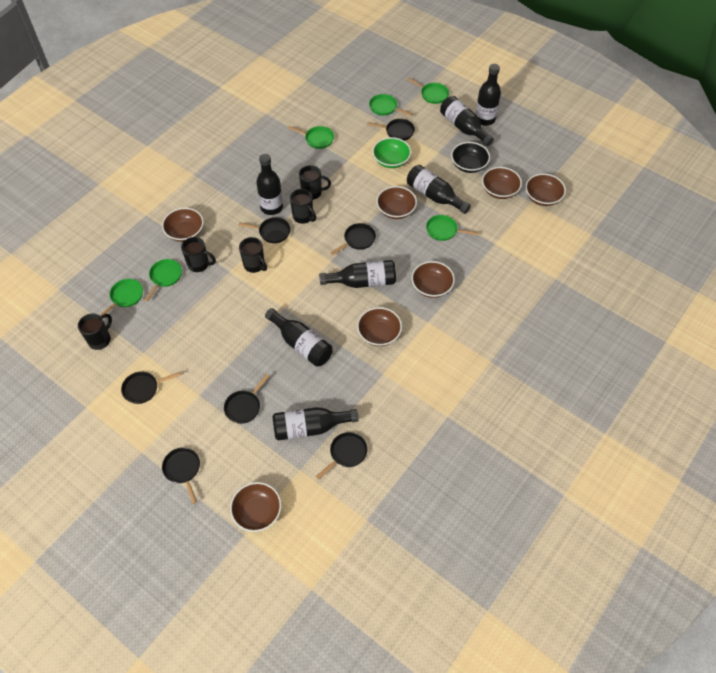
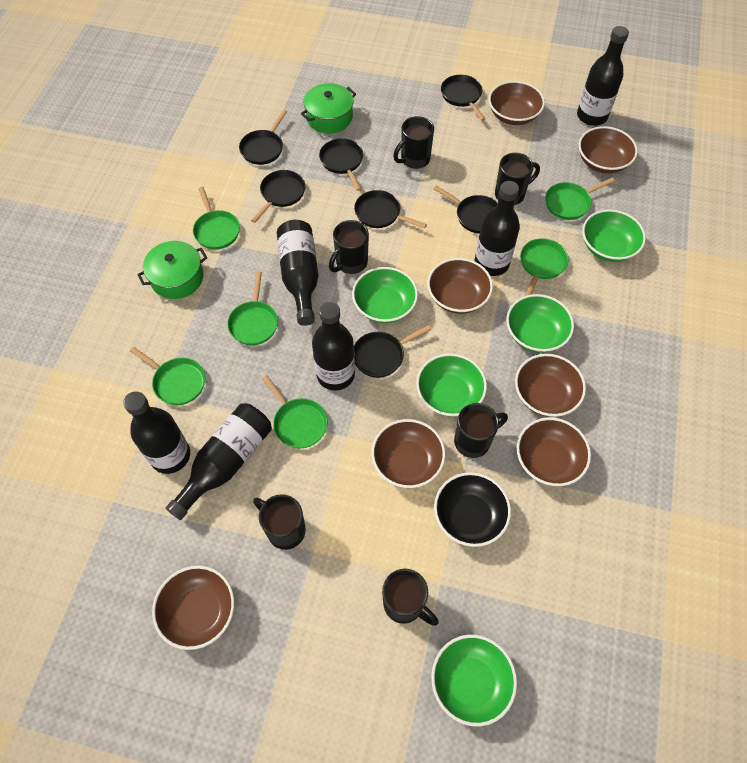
black bottle: 7 -> 6
black mug: 5 -> 6
green bowl: 1 -> 5
green pot: 0 -> 2

